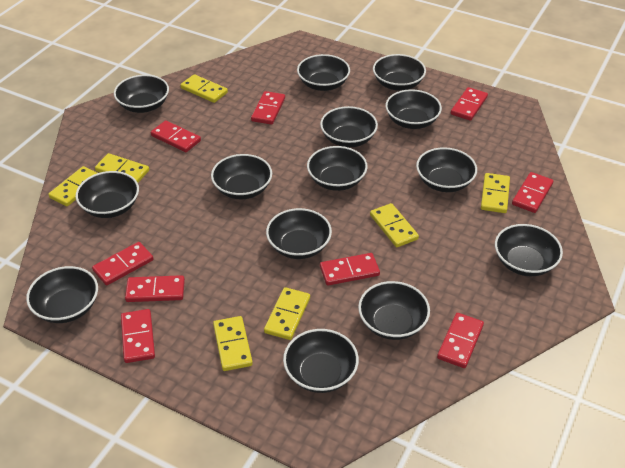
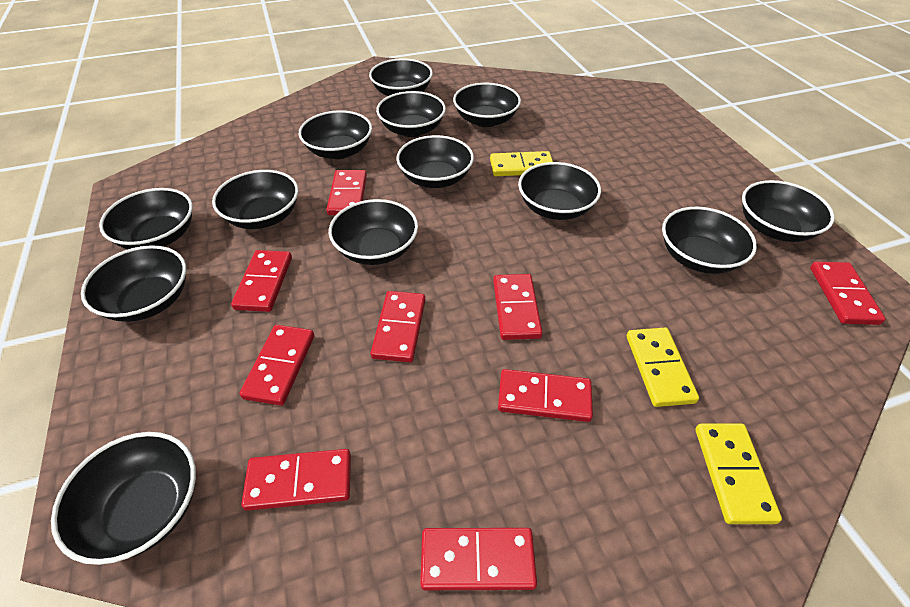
black bowl: 14 -> 13
yellow domino: 7 -> 3

